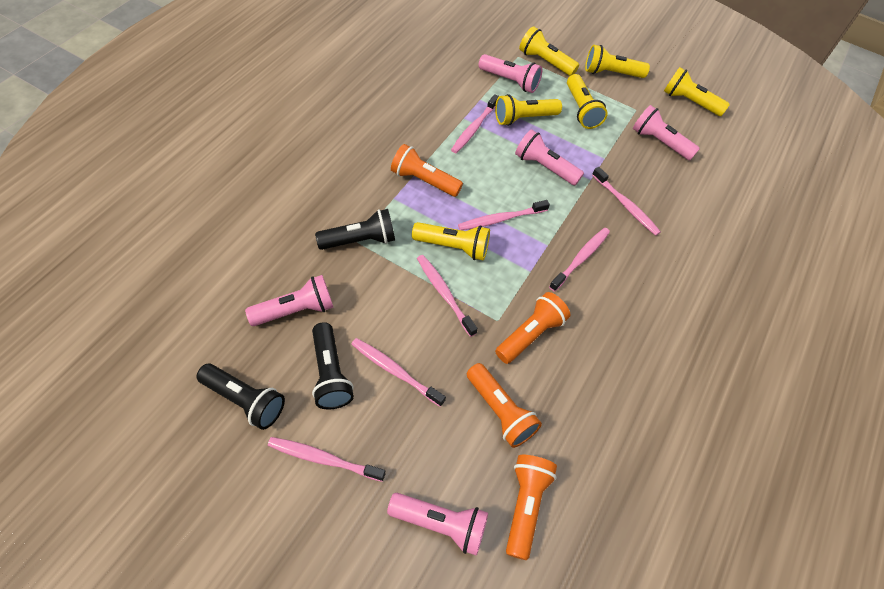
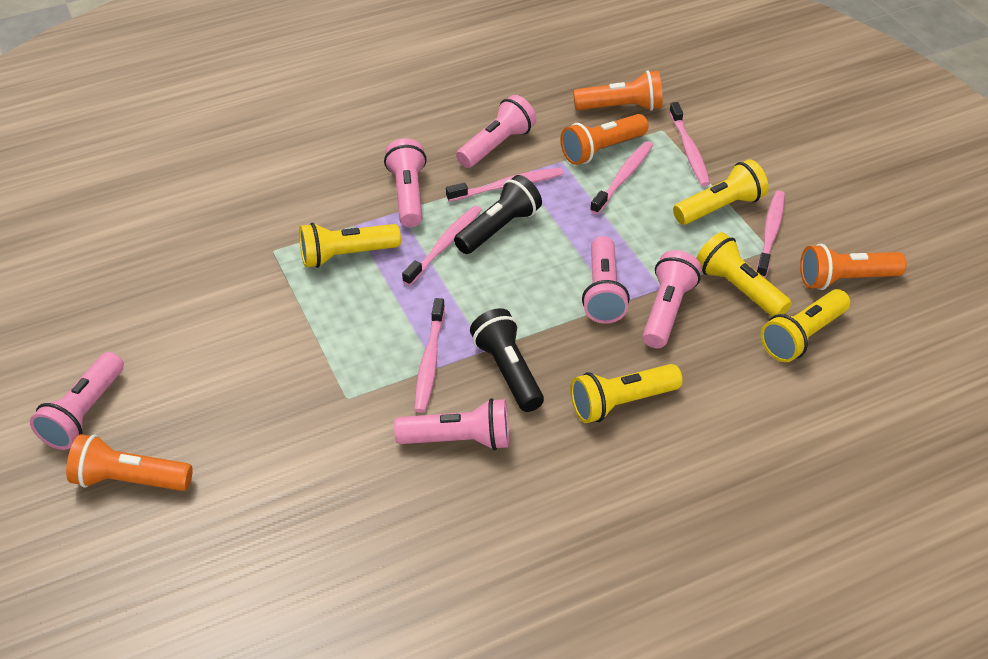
black flashlight: 3 -> 2
pink flashlight: 5 -> 6
pink toothbrush: 7 -> 6
yellow flashlight: 6 -> 5

